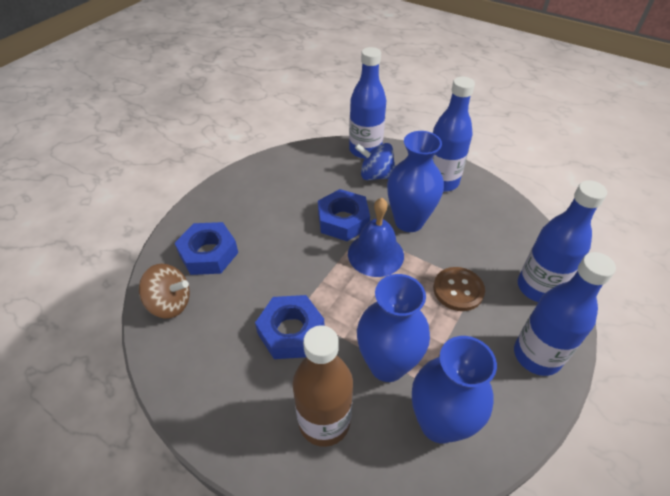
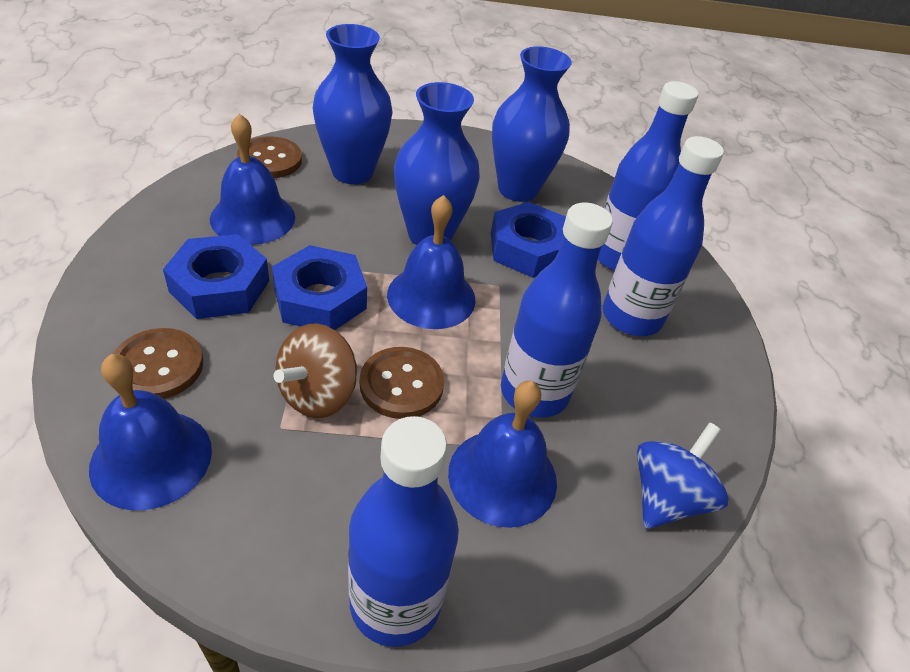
blue bell: 1 -> 4
brown bottle: 1 -> 0
brown button: 1 -> 3

